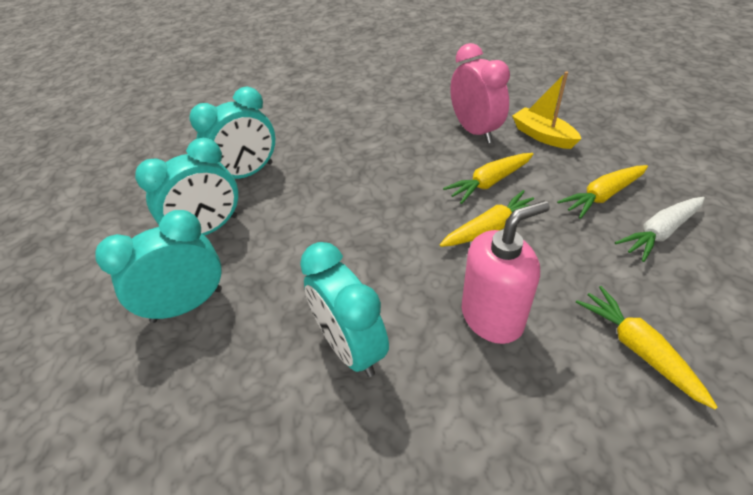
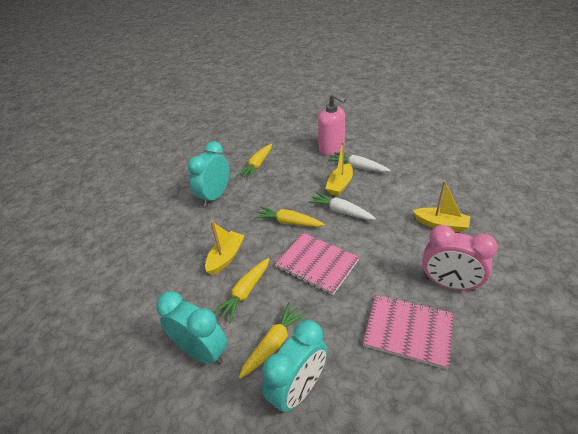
pink notebook: 0 -> 2
turquoise clock: 4 -> 3
white carrot: 1 -> 2
yellow boat: 1 -> 3

